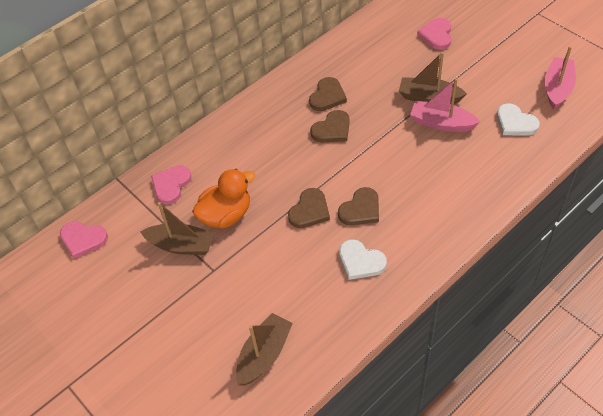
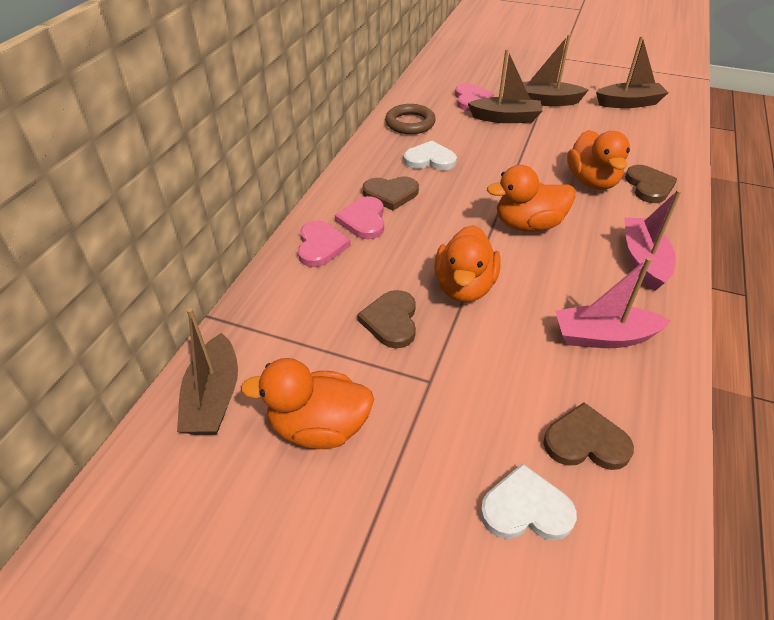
brown boat: 3 -> 4
brown ring: 0 -> 1
orange duck: 1 -> 4

